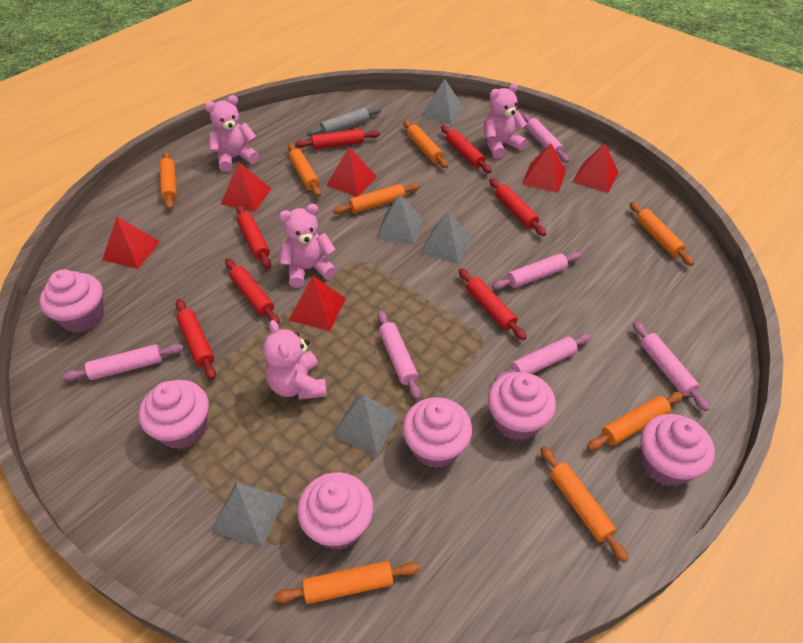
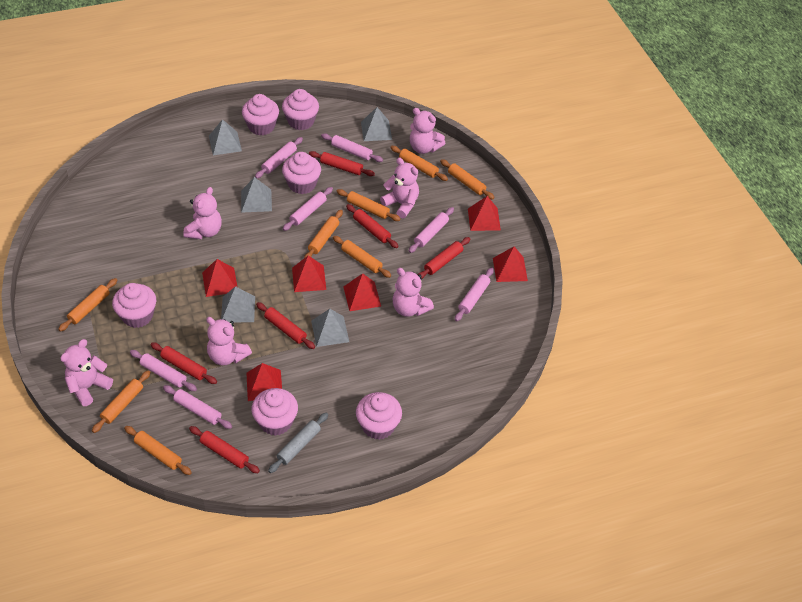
pink rolling pin: 6 -> 7
pink teddy bear: 4 -> 6
red rolling pin: 7 -> 6

